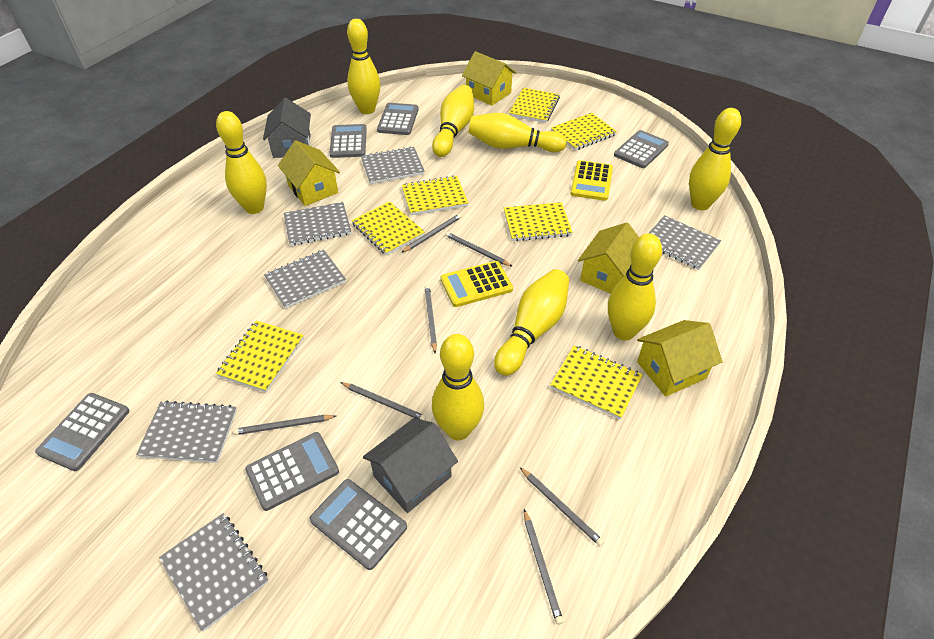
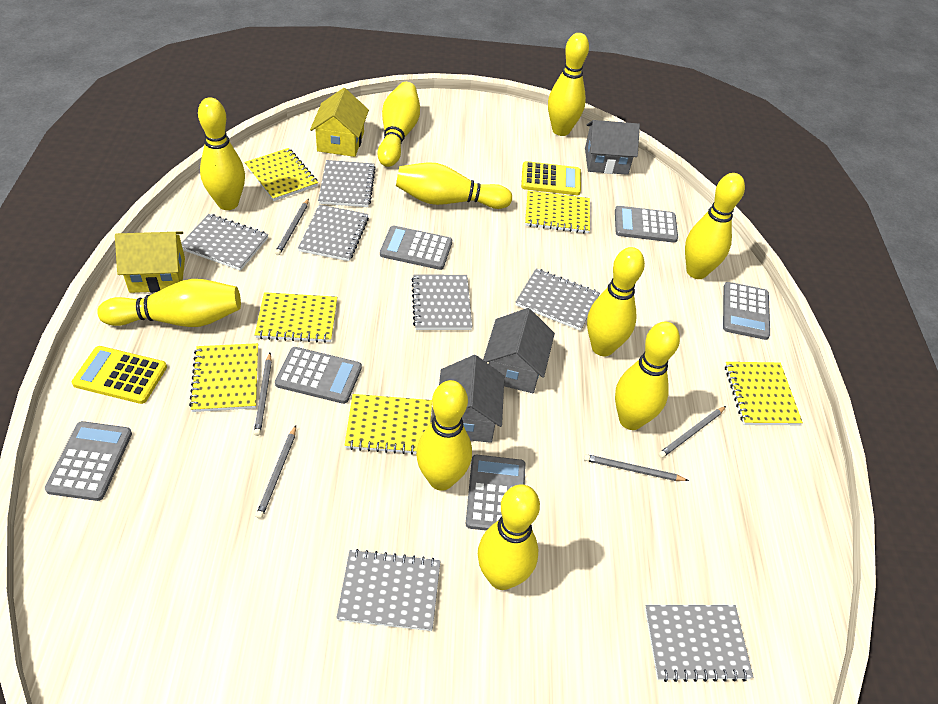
grey house: 2 -> 3
grey notebook: 6 -> 7
grey pencil: 7 -> 5
yellow bowling pin: 8 -> 10
yellow house: 4 -> 2
yellow notebook: 7 -> 6

